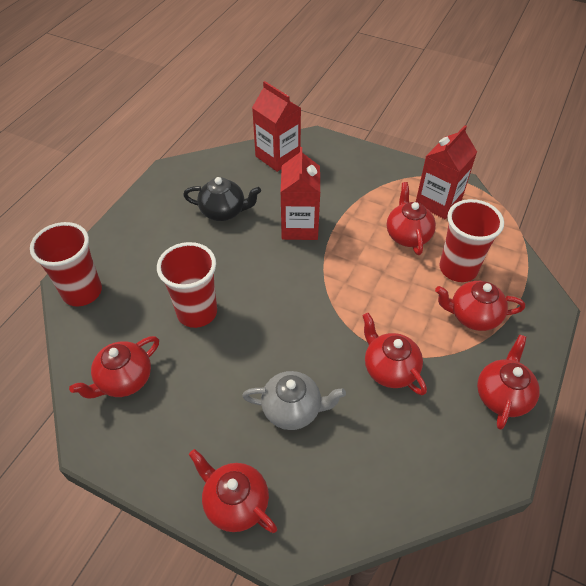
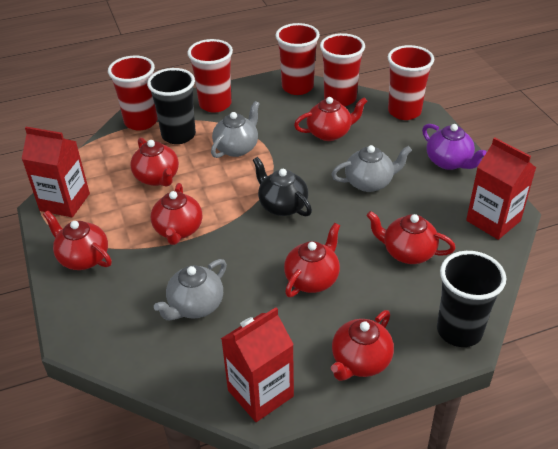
black cup: 0 -> 2
grey teapot: 1 -> 3
purple teapot: 0 -> 1
red cup: 3 -> 5
red teapot: 6 -> 7

